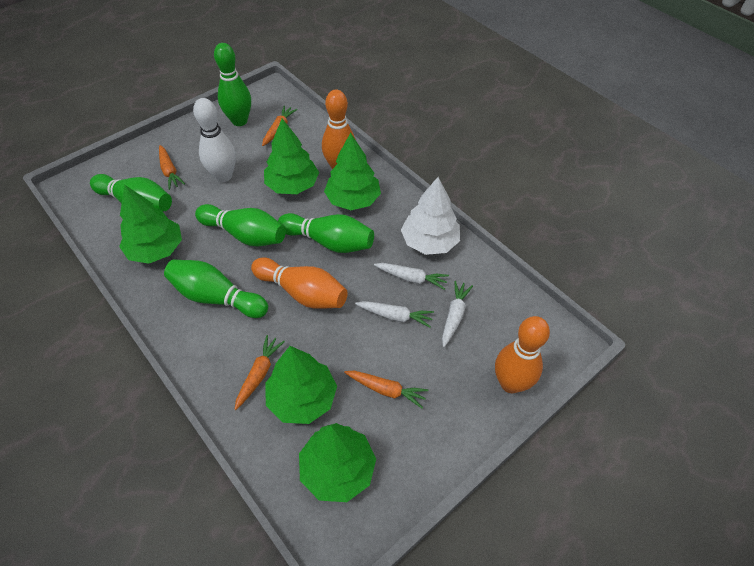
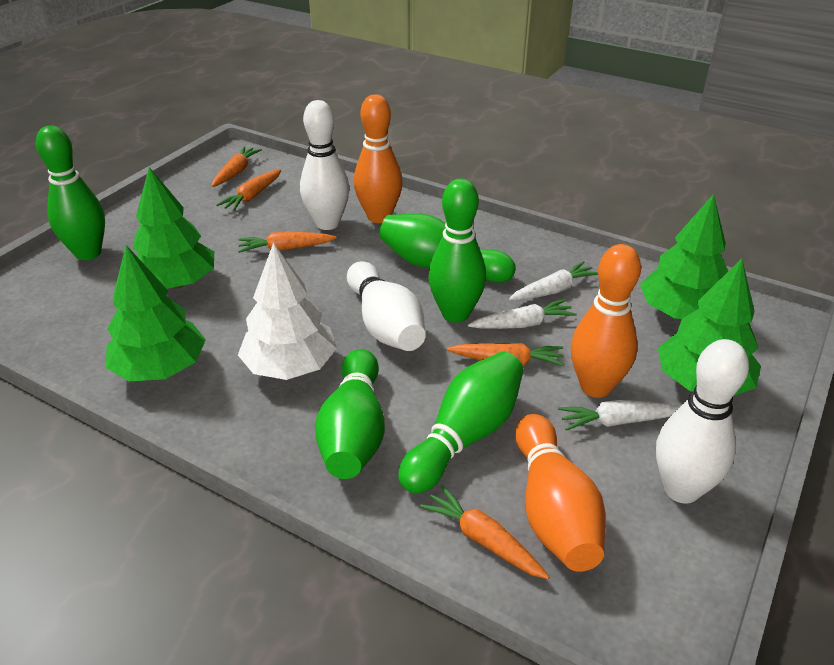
green tree: 5 -> 4
orange carrot: 4 -> 5
white bowling pin: 1 -> 3

